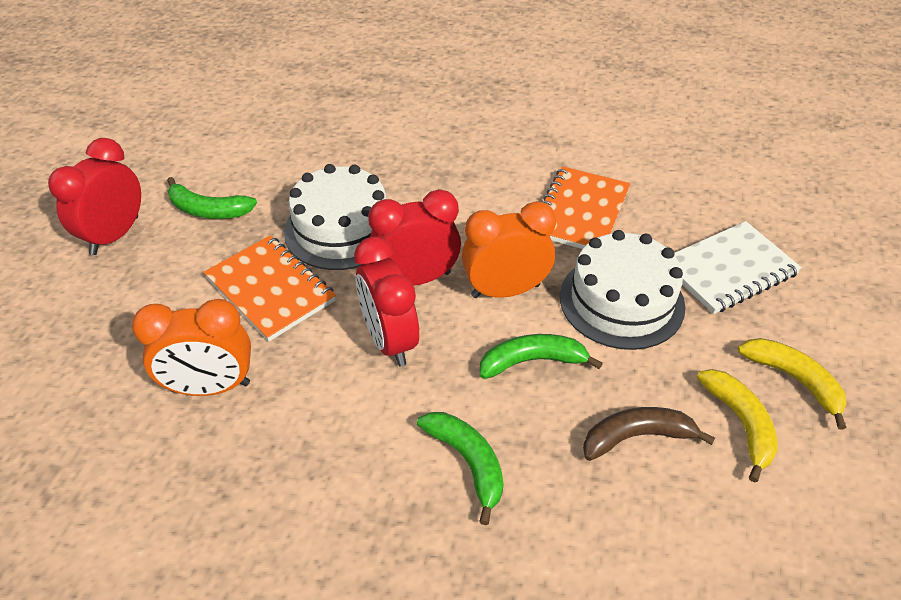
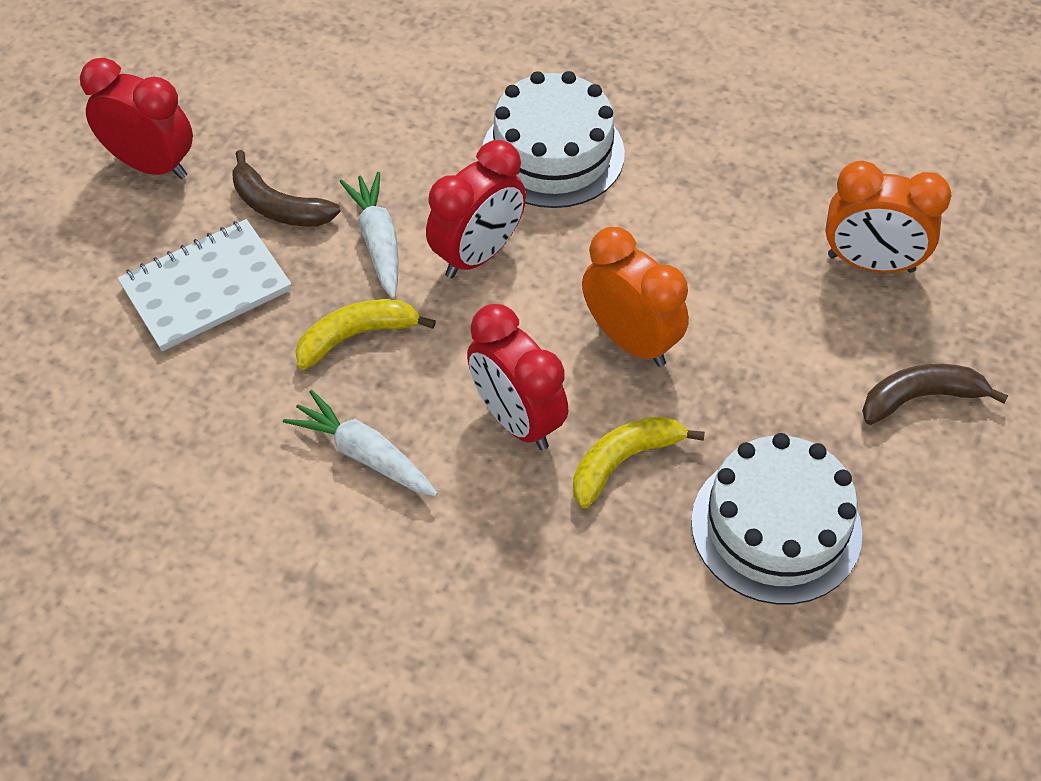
brown banana: 1 -> 2
green banana: 3 -> 0
orange notebook: 2 -> 0
white carrot: 0 -> 2

